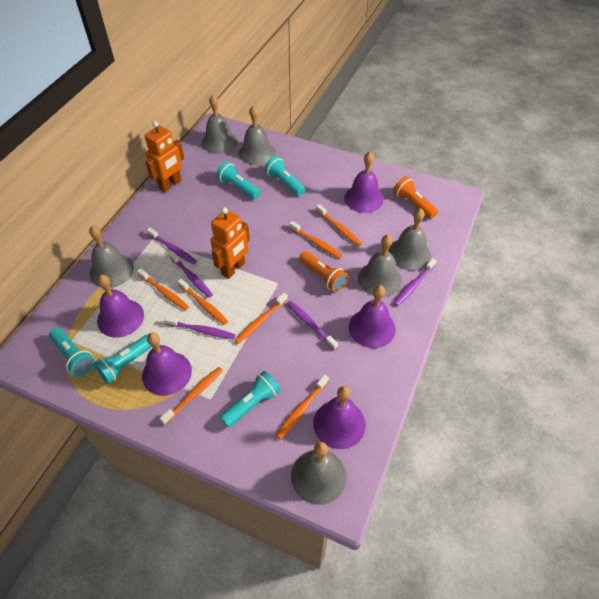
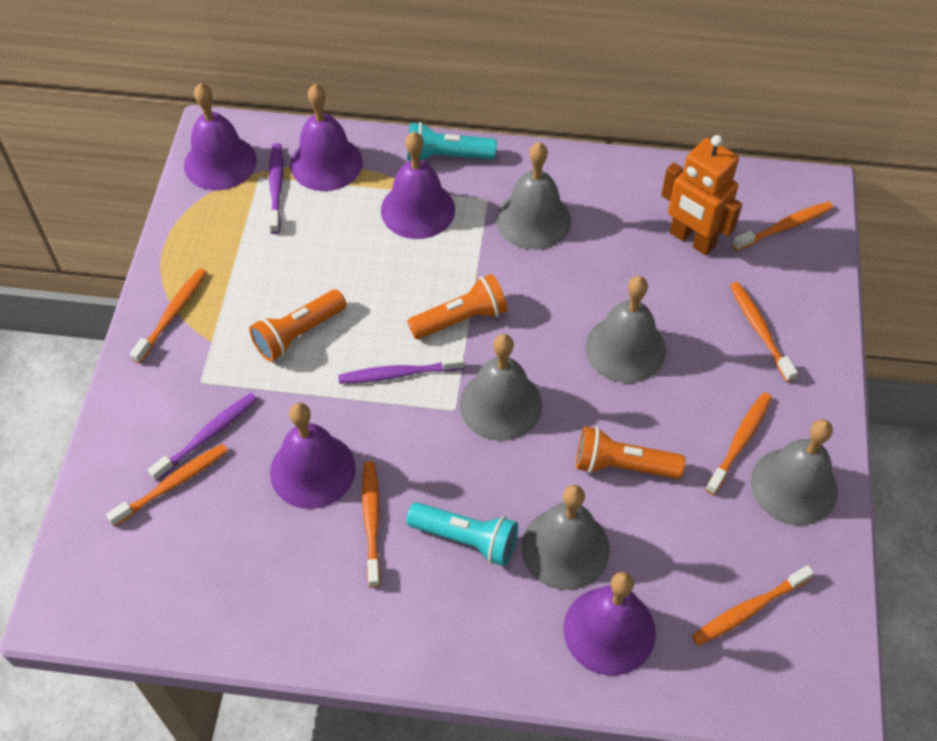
grey bell: 6 -> 5
orange flashlight: 2 -> 3
orange robot: 2 -> 1
purple toothbrush: 5 -> 3
turquoise flashlight: 5 -> 2

